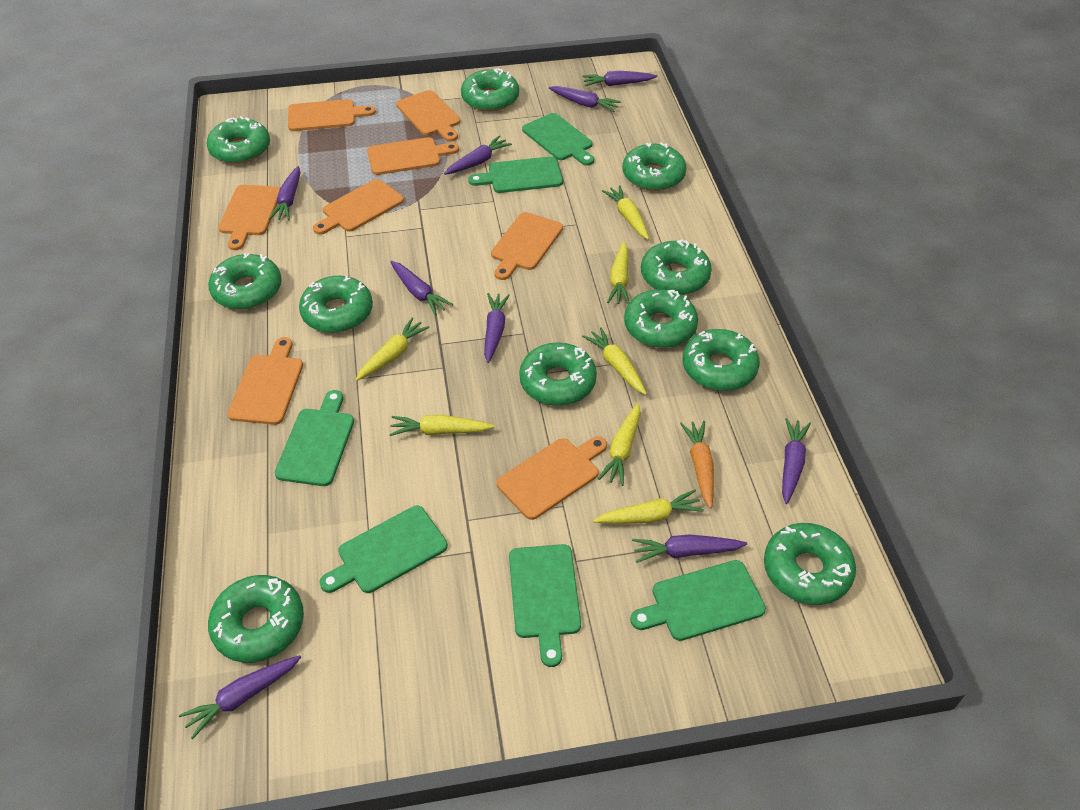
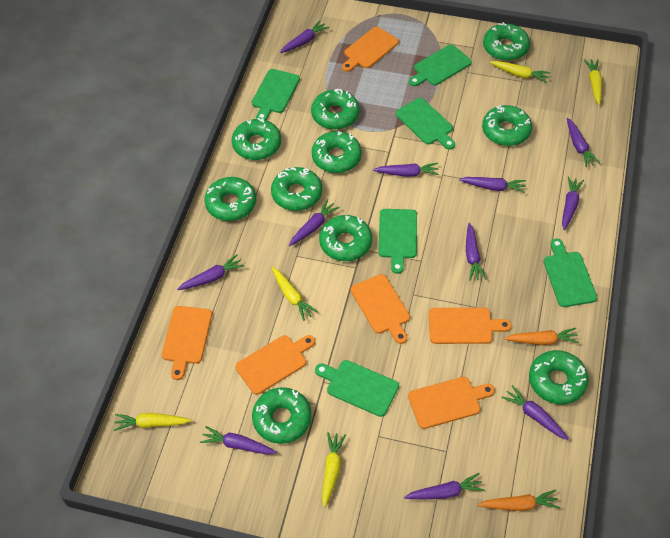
green donut: 11 -> 10
orange carrot: 1 -> 2
orange cutting board: 8 -> 6
purple carrot: 9 -> 11
yellow carrot: 7 -> 5

